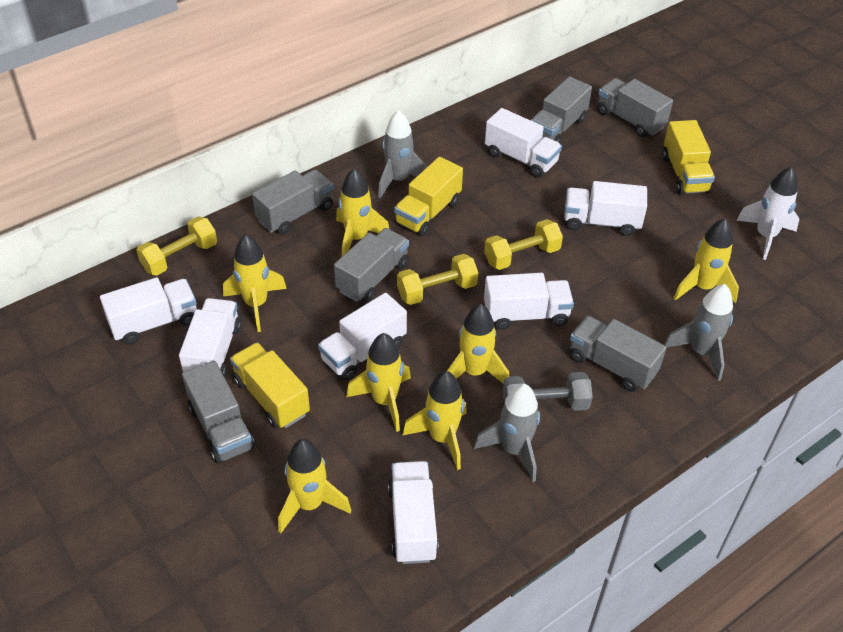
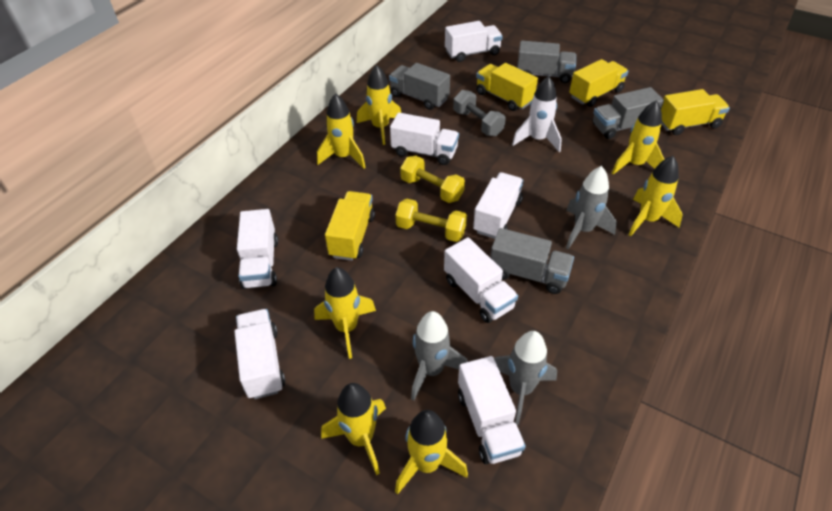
grey truck: 6 -> 4
yellow dumbbell: 3 -> 2
yellow truck: 3 -> 4

